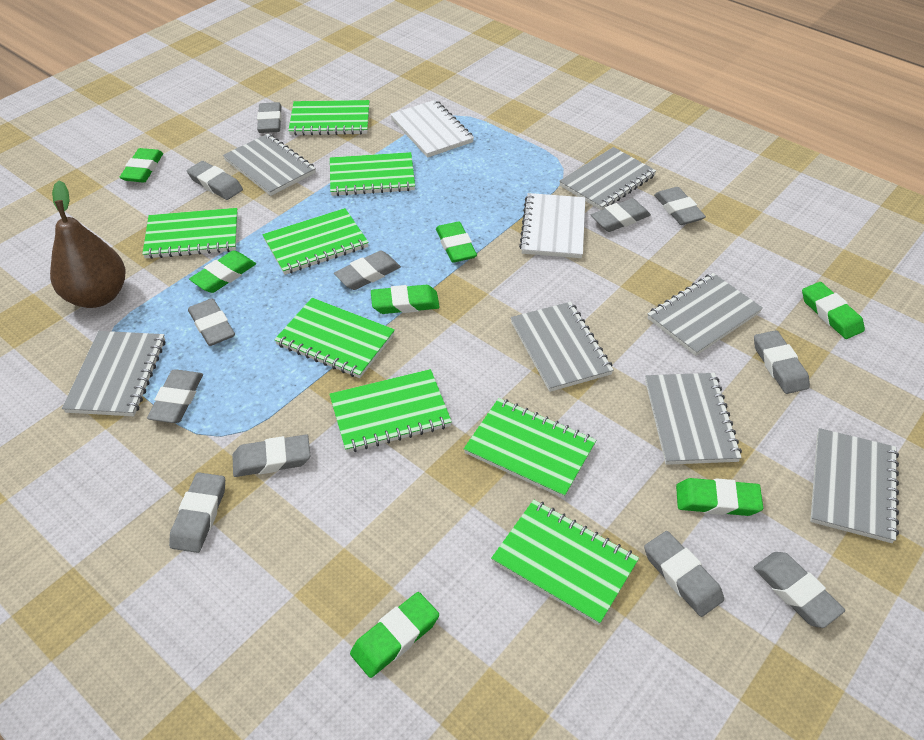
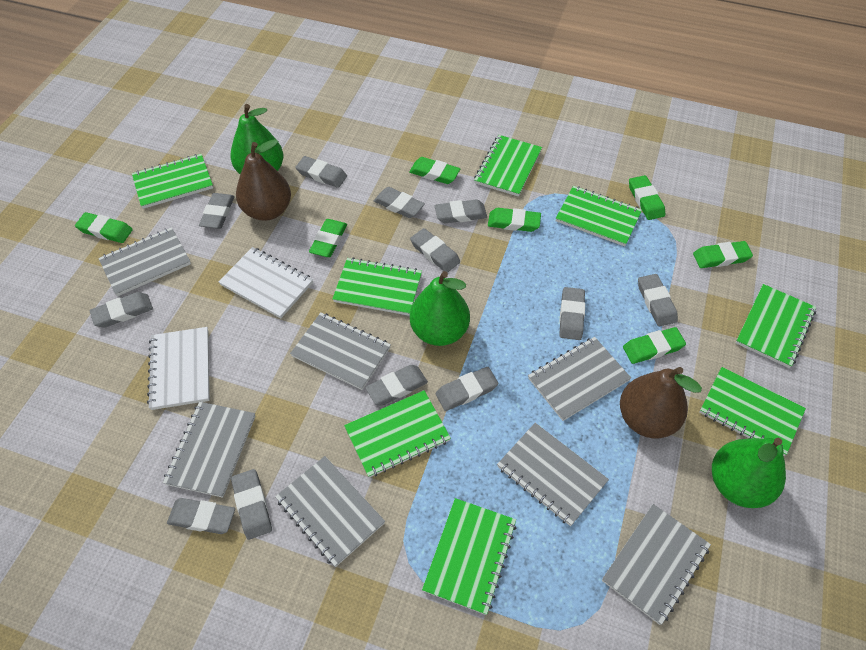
brown pear: 1 -> 2
green pear: 0 -> 3

